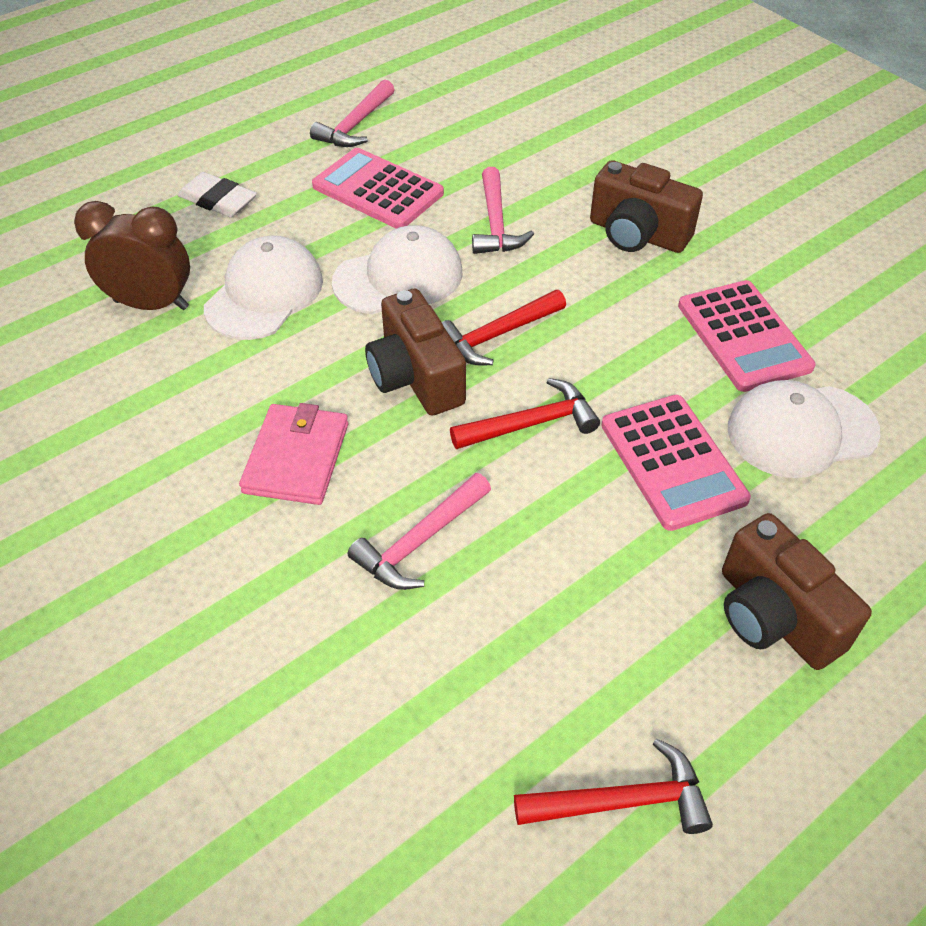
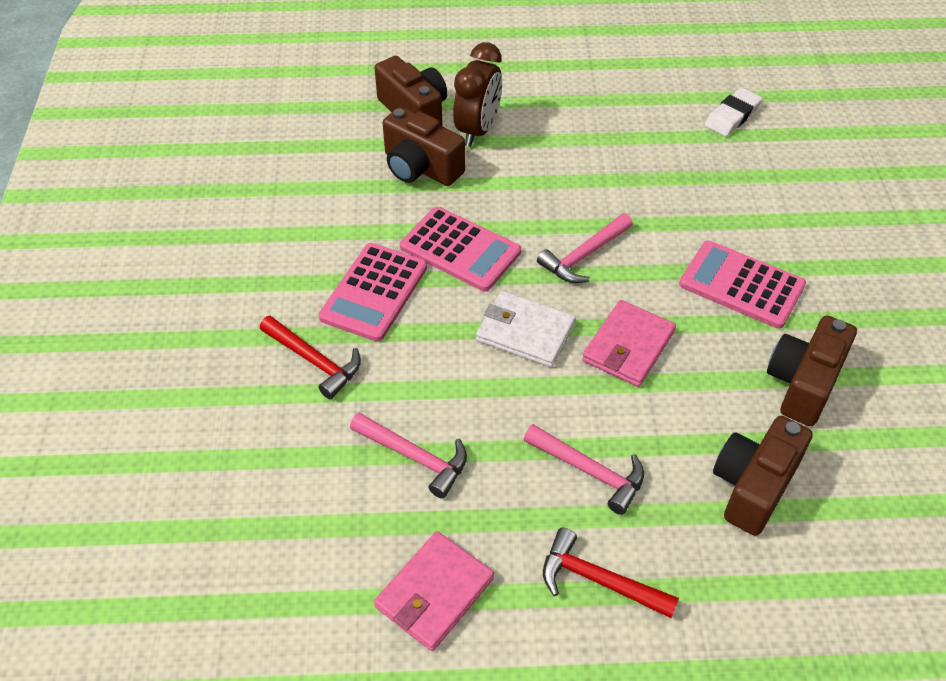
brown camera: 3 -> 4
pink wallet: 1 -> 2
red hammer: 3 -> 2
white cap: 3 -> 0
white wallet: 0 -> 1

